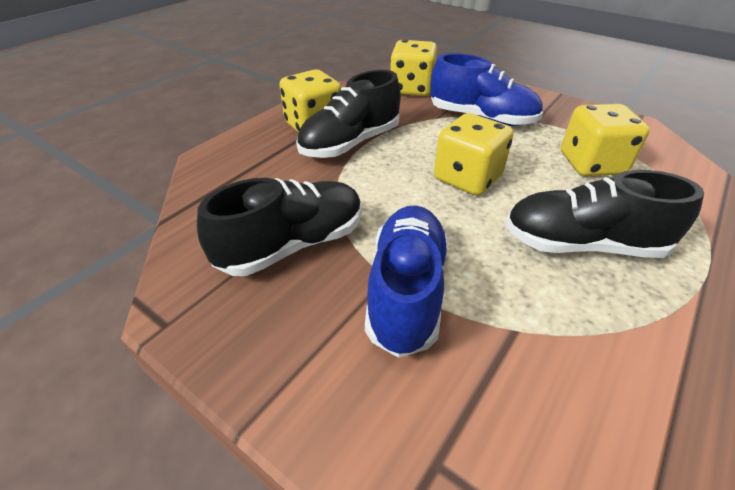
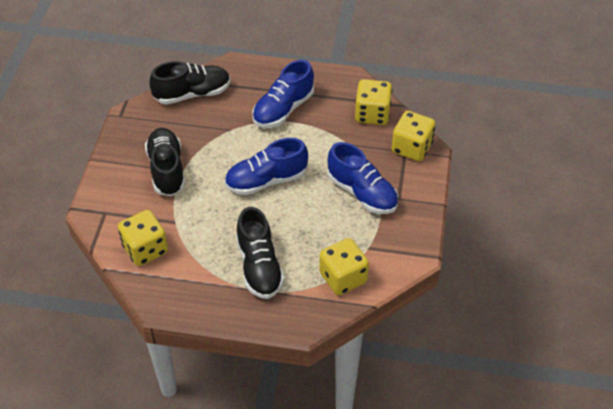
blue shoe: 2 -> 3

